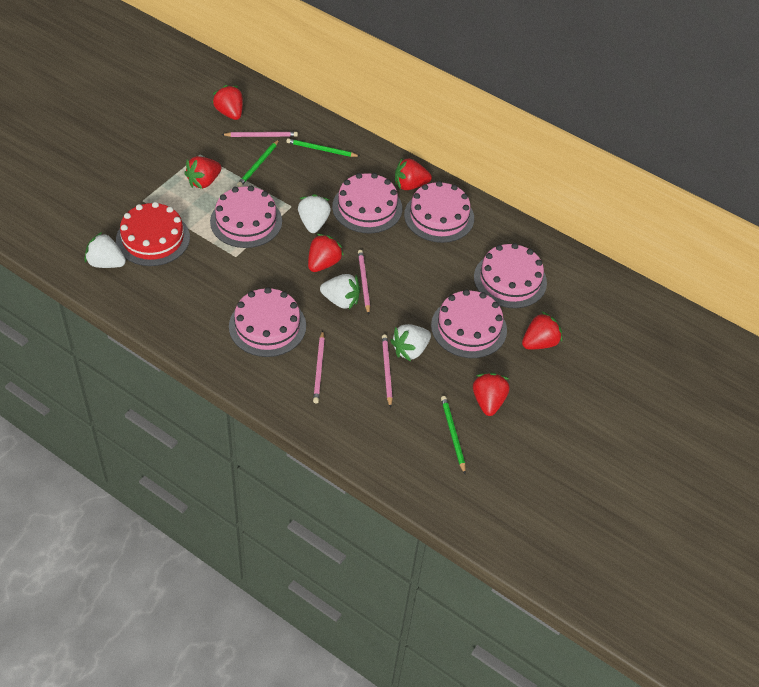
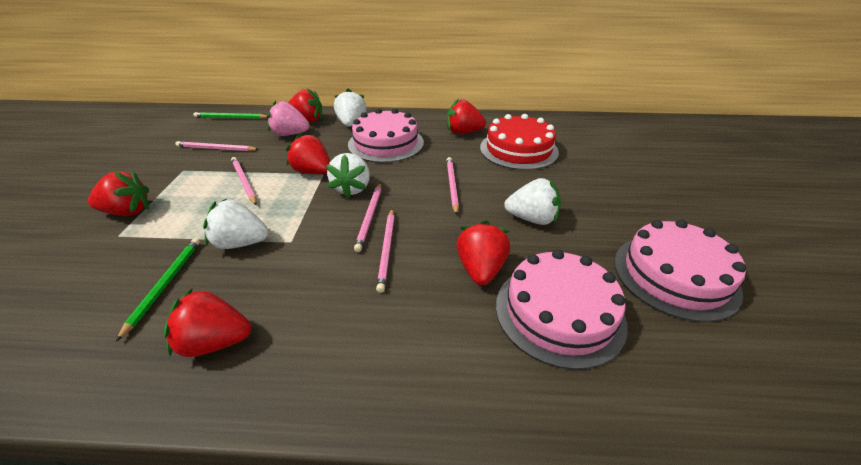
green pencil: 3 -> 2
pink cake: 6 -> 3
pink pencil: 4 -> 5
pink strawberry: 0 -> 1

